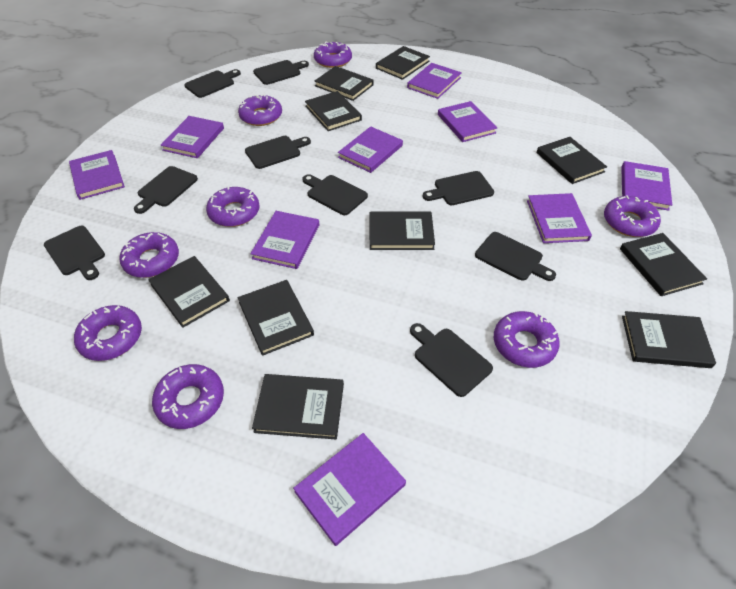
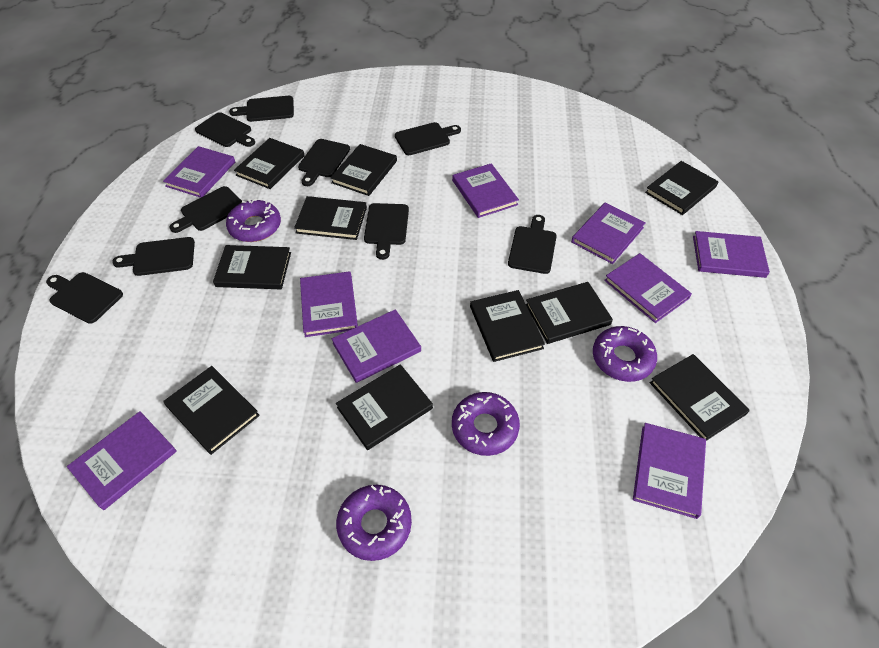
purple donut: 8 -> 4

